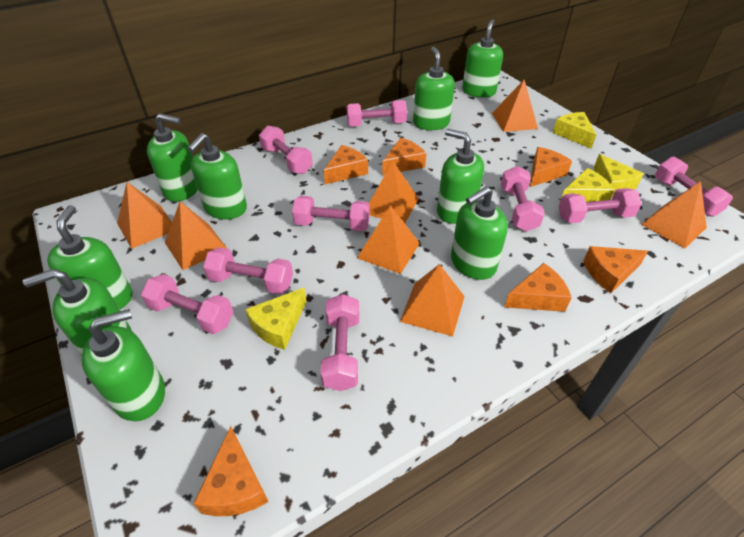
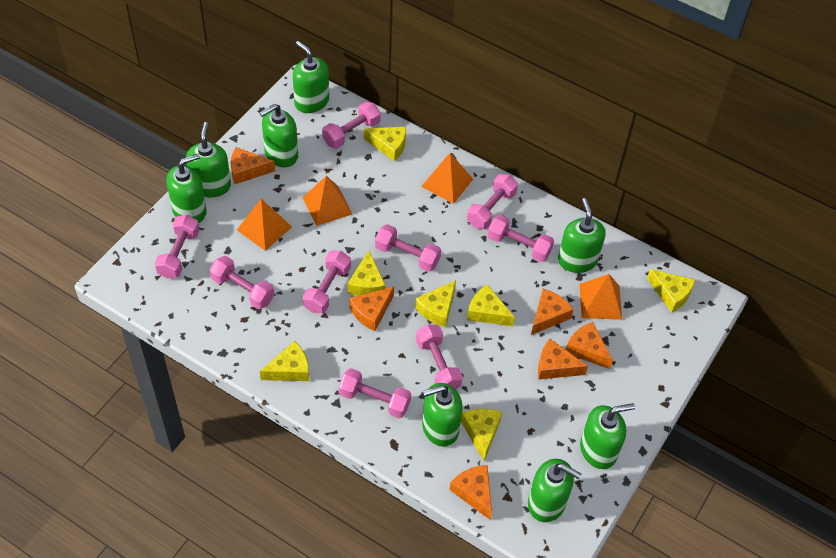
green soap dispenser: 9 -> 8
orange pyramid: 7 -> 4
yellow cheese: 4 -> 7

